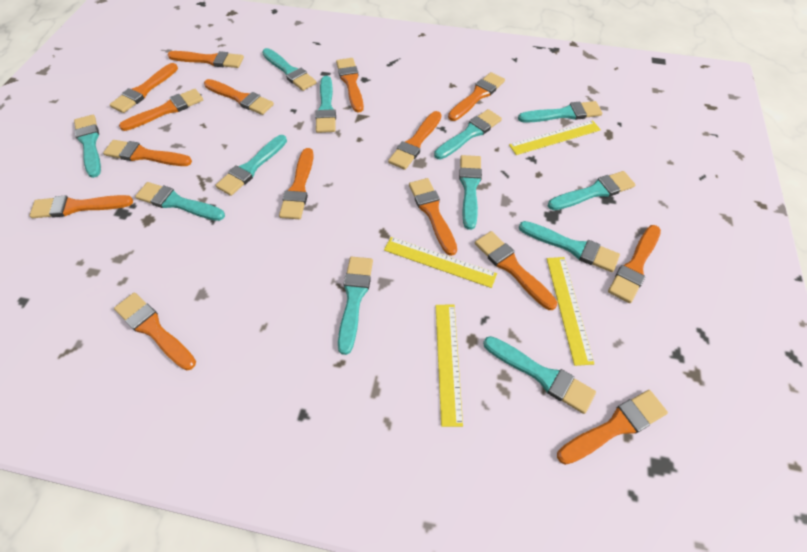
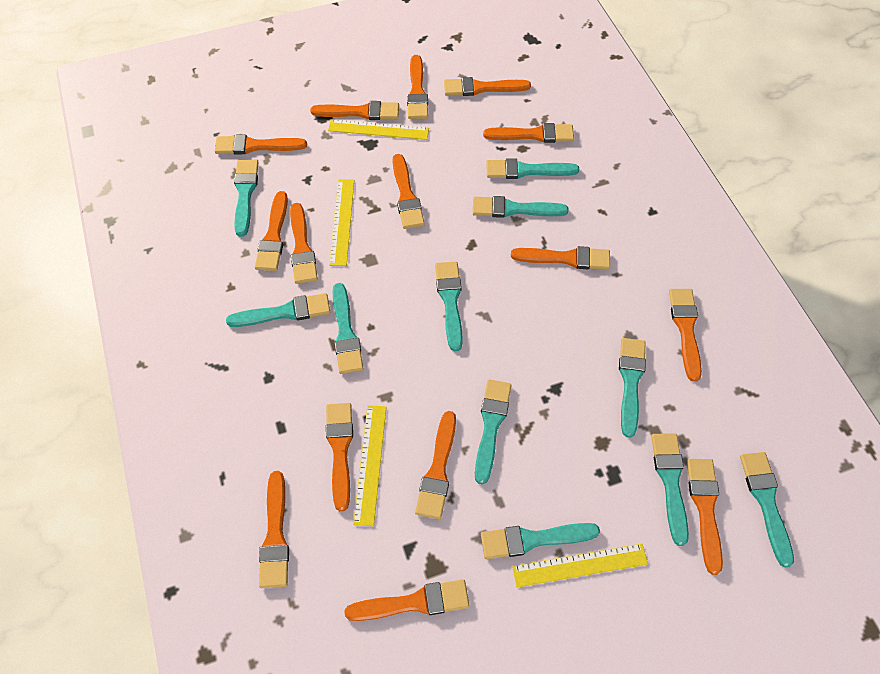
turquoise brush: 12 -> 11

